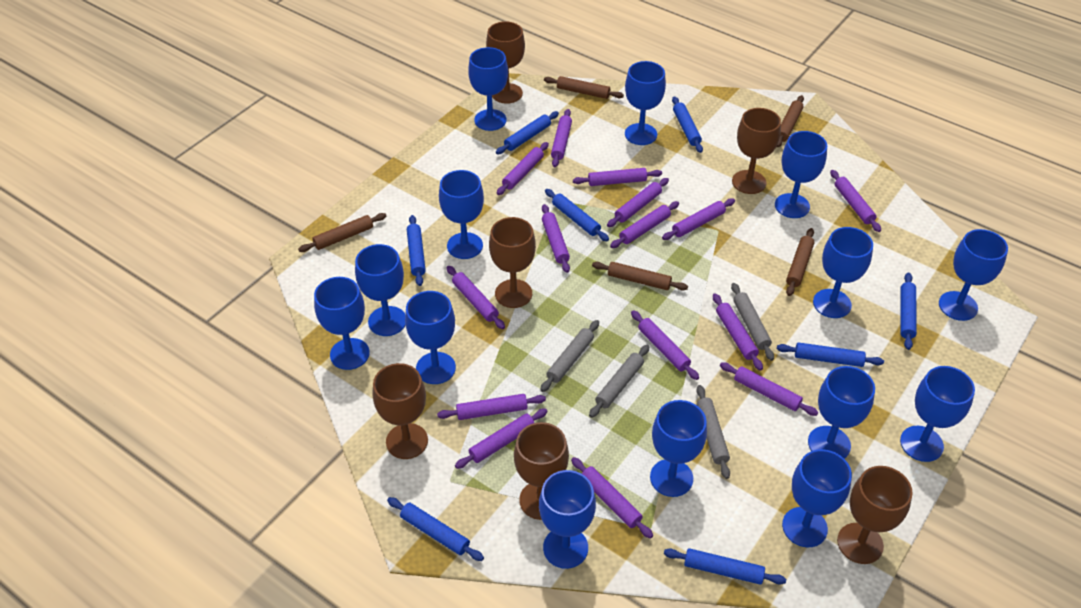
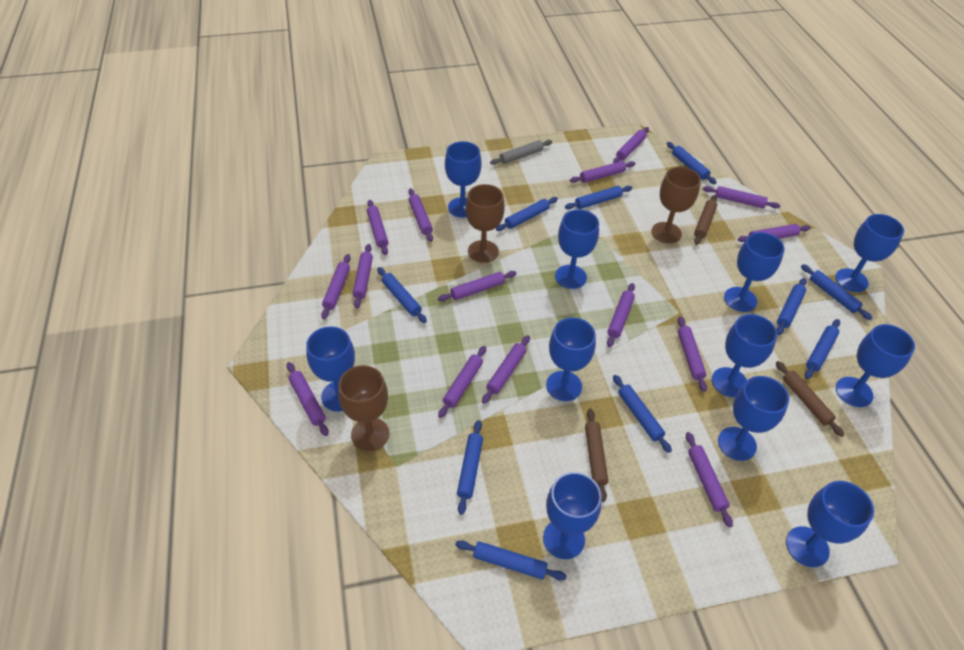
blue goblet: 14 -> 11
blue rolling pin: 8 -> 10
brown goblet: 6 -> 3
brown rolling pin: 5 -> 3
grey rolling pin: 4 -> 1

